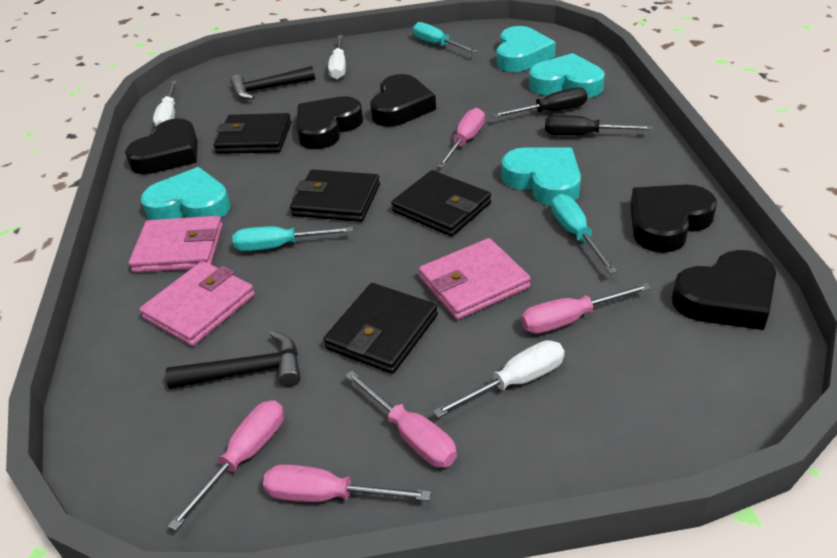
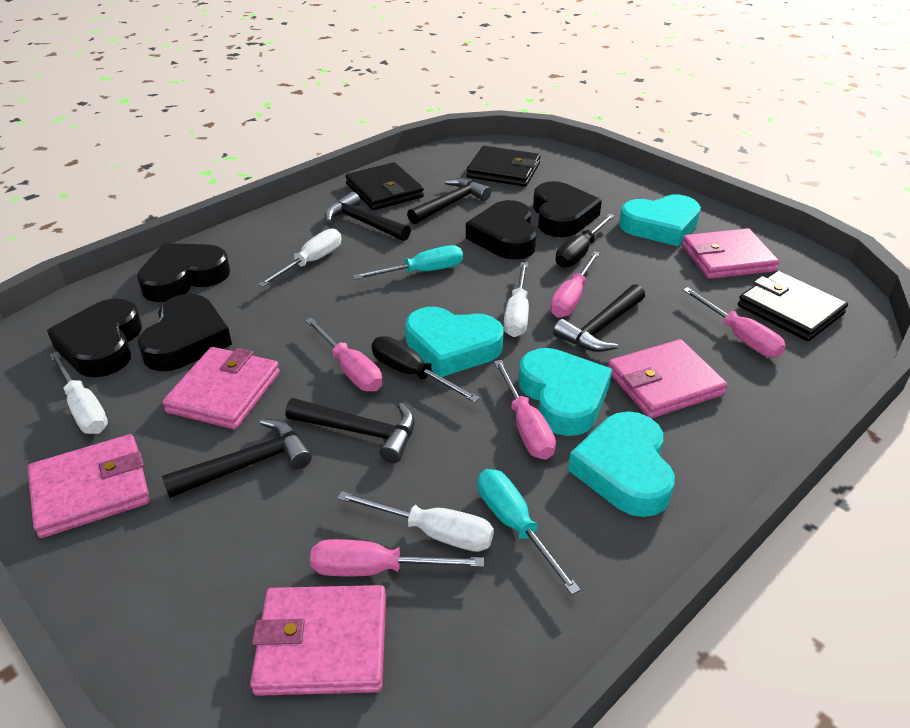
black hammer: 2 -> 5
black wallet: 4 -> 3
pink wallet: 3 -> 5
turquoise screwdriver: 3 -> 2
white screwdriver: 3 -> 4

